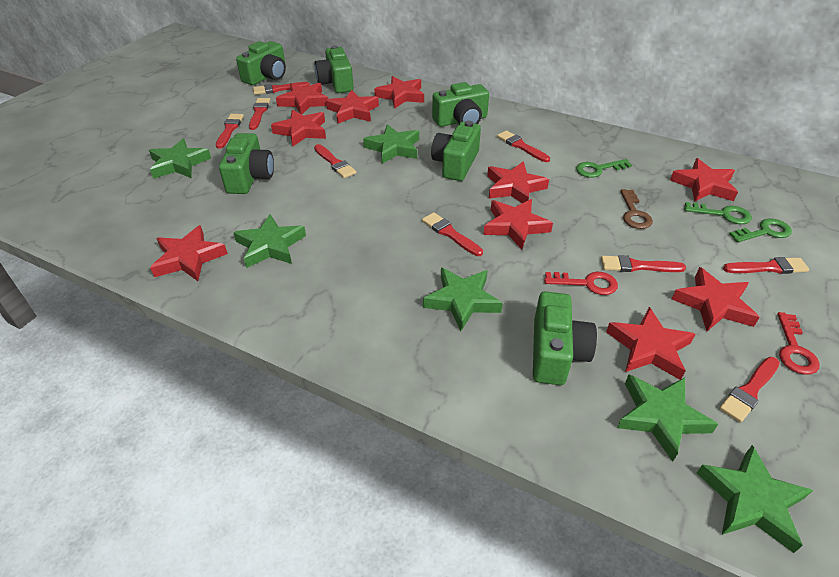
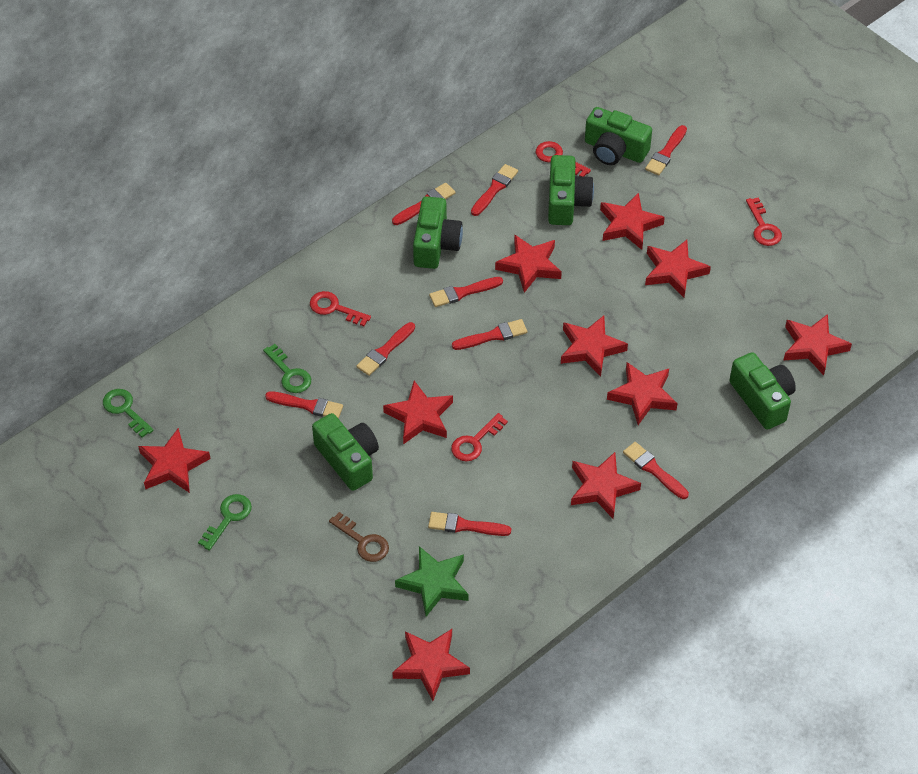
green camera: 6 -> 5
green star: 6 -> 1
red key: 2 -> 4

